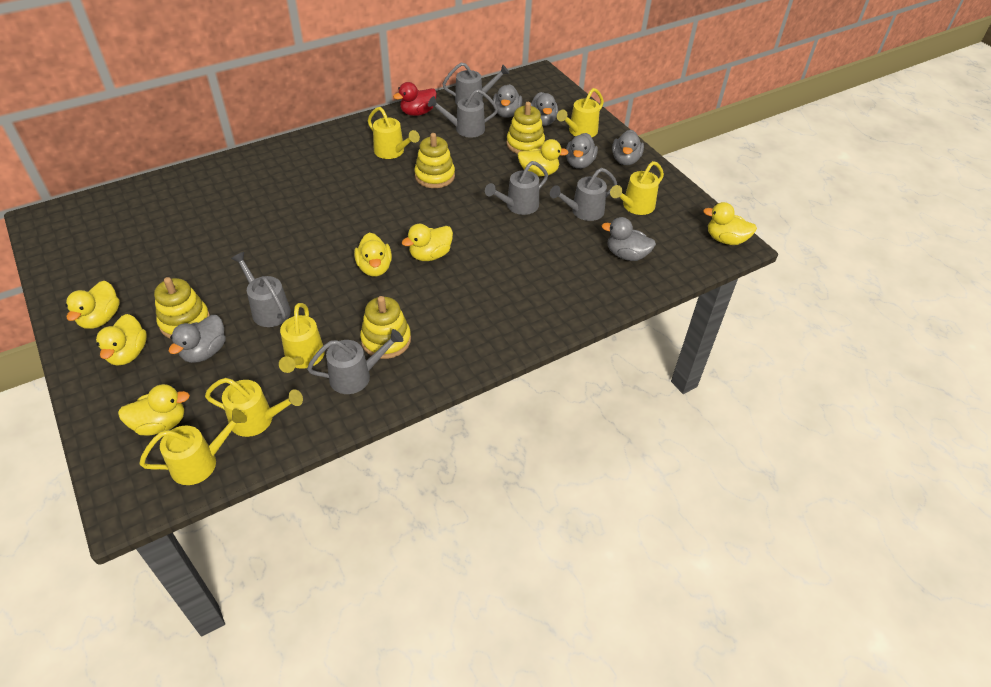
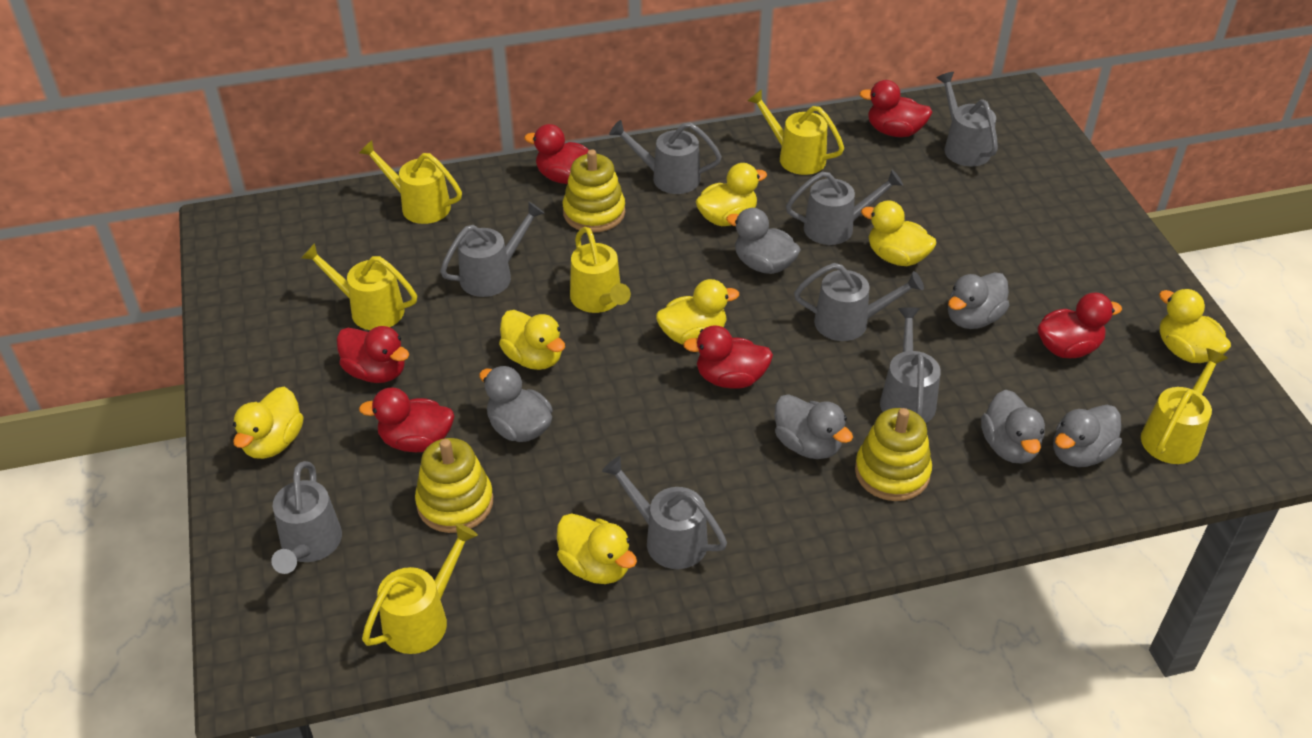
grey watering can: 6 -> 8
red duck: 1 -> 6
yellow stacking toy: 4 -> 3

